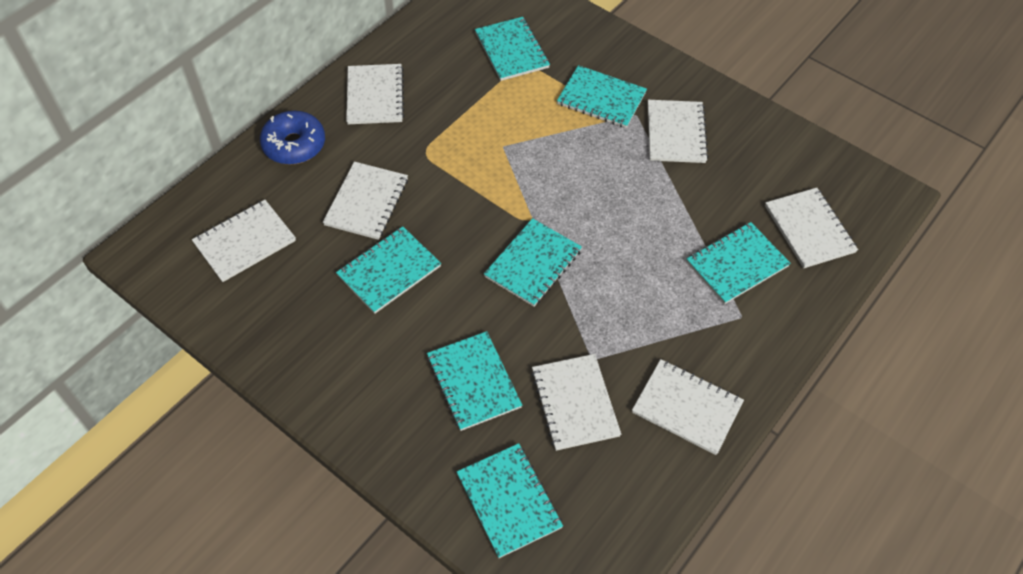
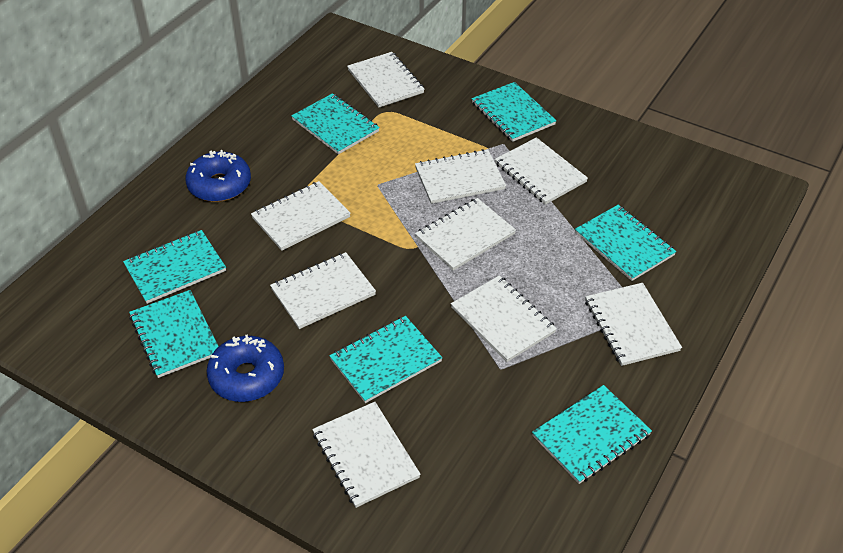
blue donut: 1 -> 2
white notebook: 7 -> 9

